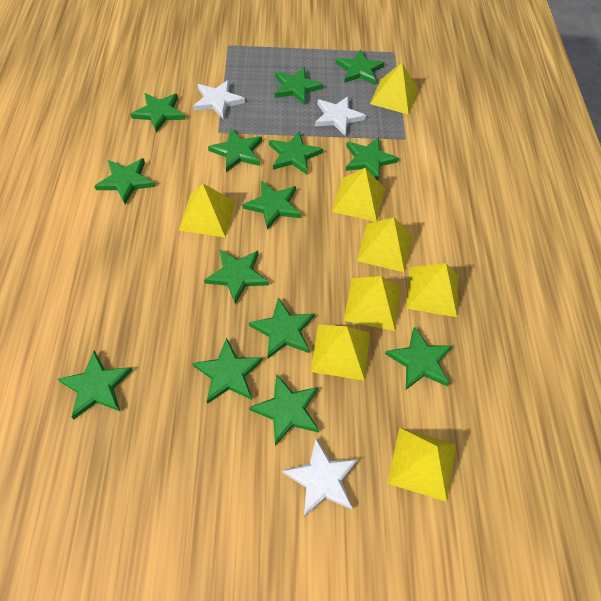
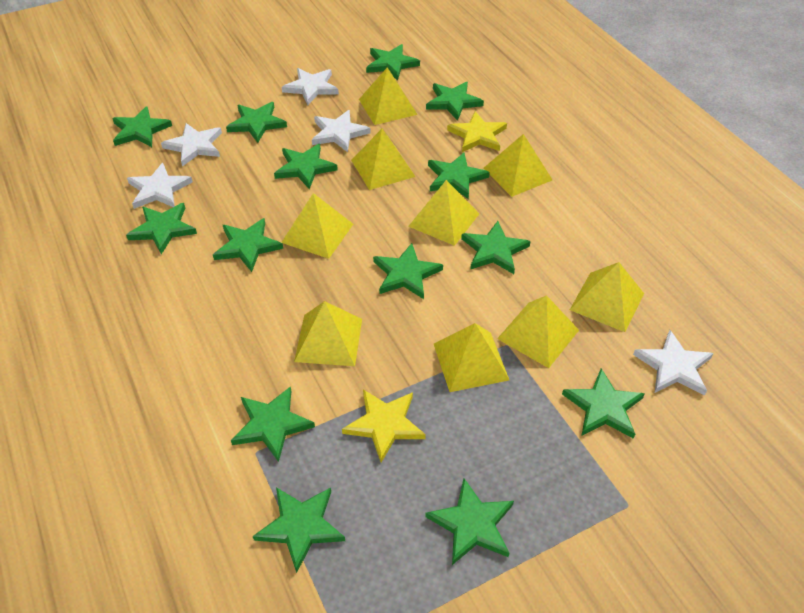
white star: 3 -> 5
yellow pyramid: 8 -> 9
yellow star: 0 -> 2

